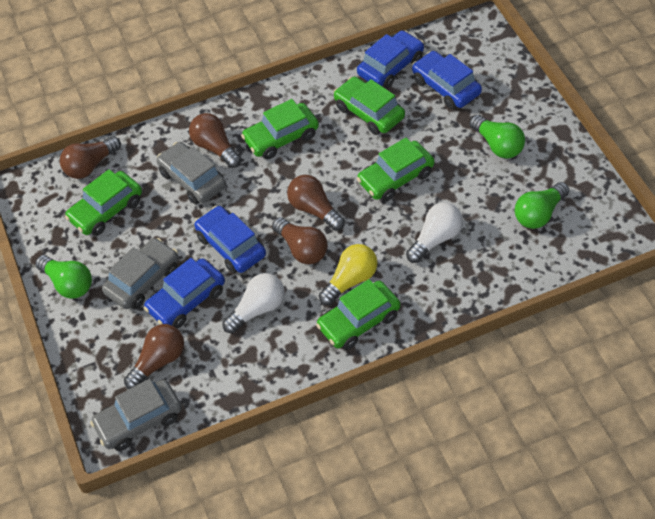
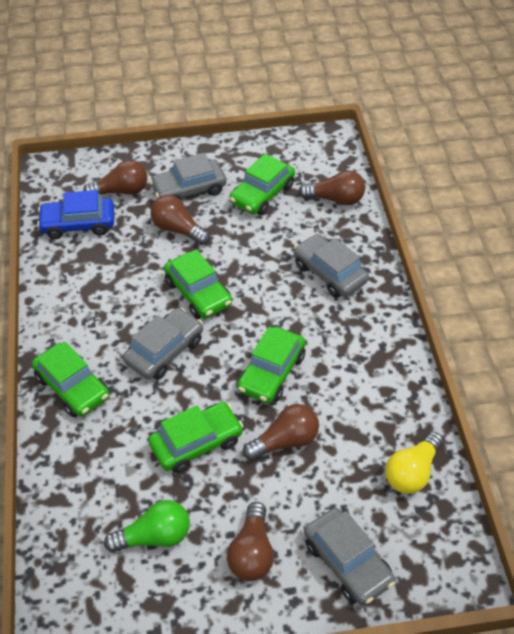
blue car: 4 -> 1
green light bulb: 3 -> 1
grey car: 3 -> 4
white light bulb: 2 -> 0

